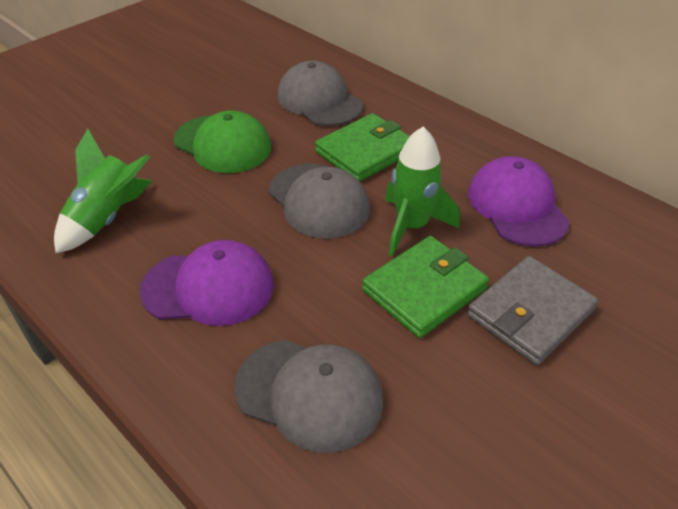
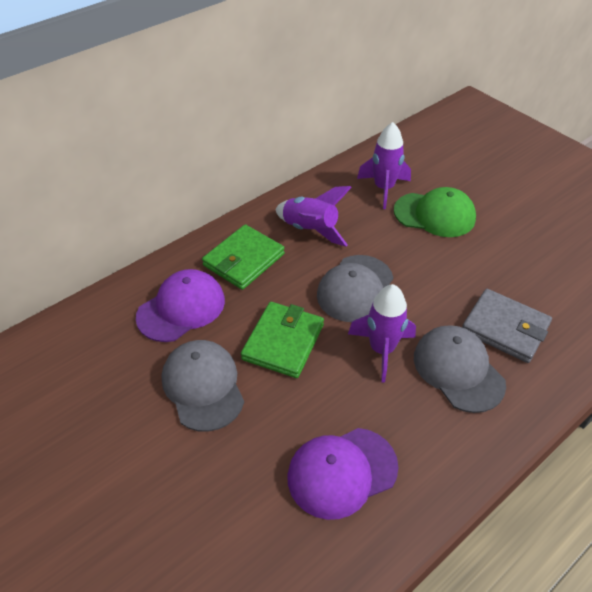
green rocket: 2 -> 0
purple rocket: 0 -> 3

